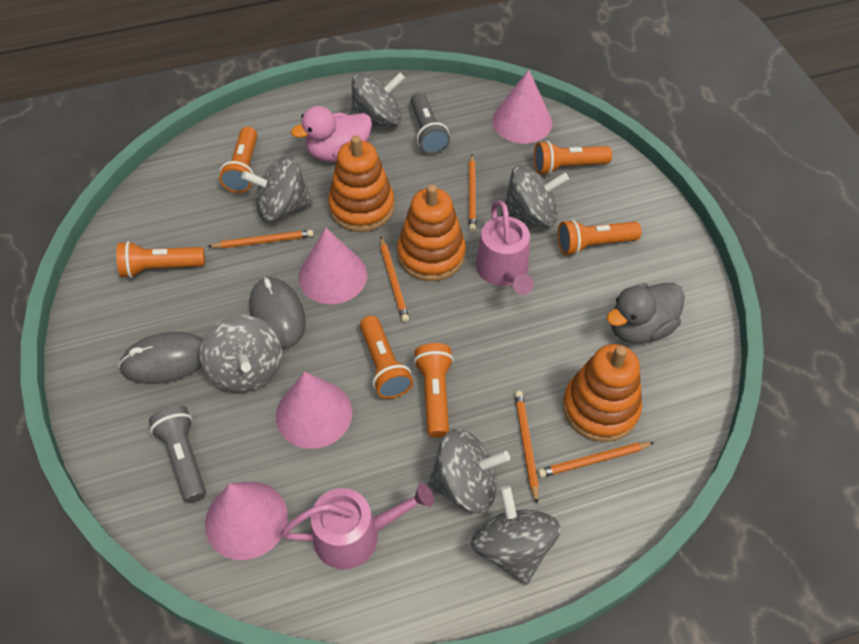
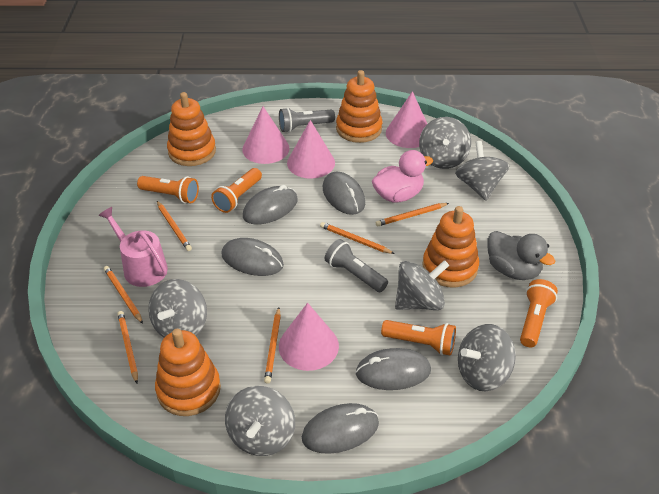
grey mouse: 2 -> 5
orange flashlight: 6 -> 4
orange pencil: 5 -> 6
orange stacking toy: 3 -> 4
pink watering can: 2 -> 1

